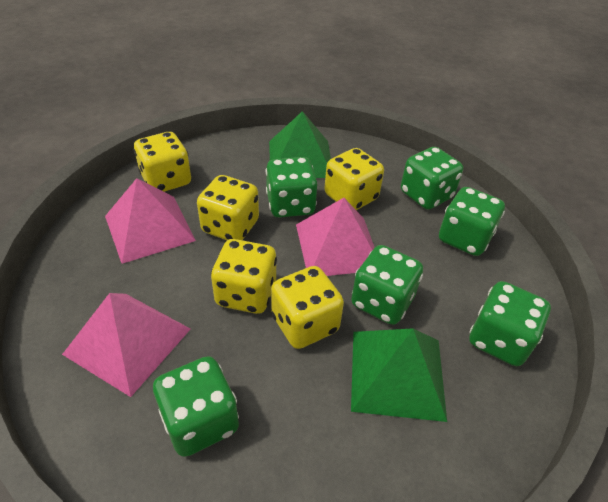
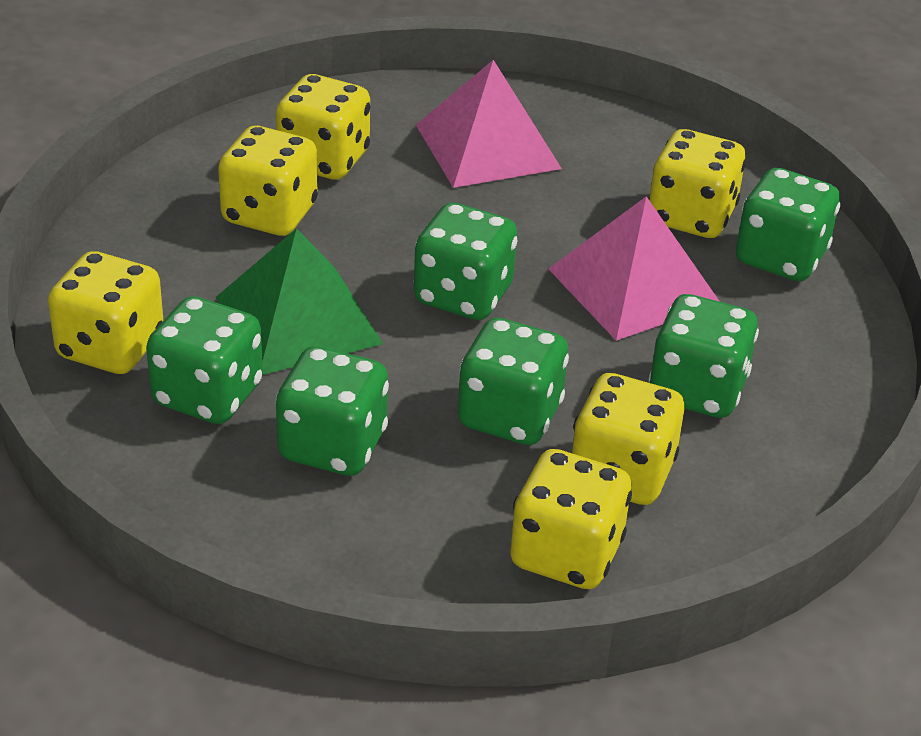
green pyramid: 2 -> 1
pink pyramid: 3 -> 2
yellow dice: 5 -> 6

